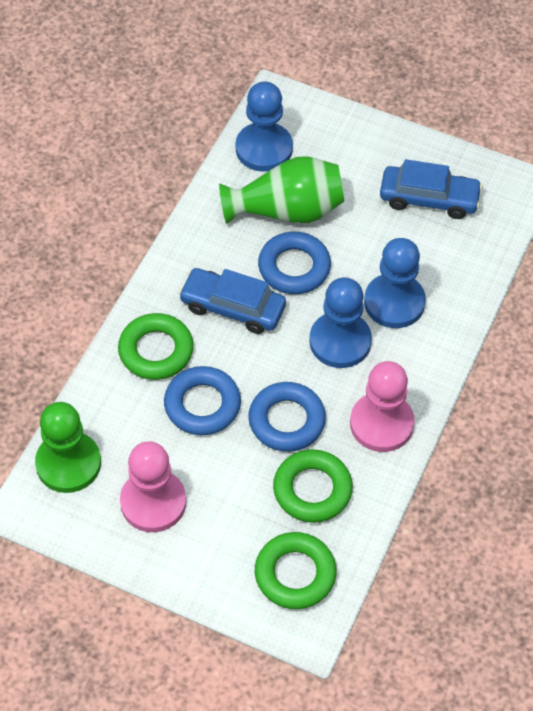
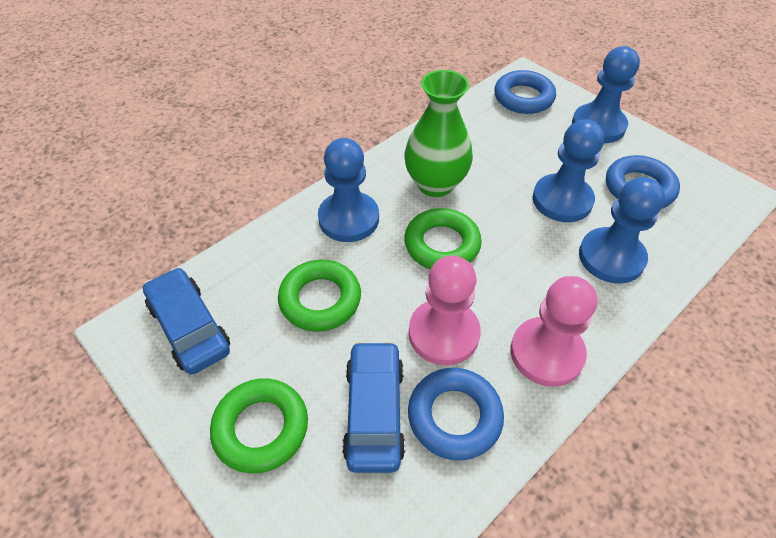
blue pawn: 3 -> 4
green pawn: 1 -> 0

